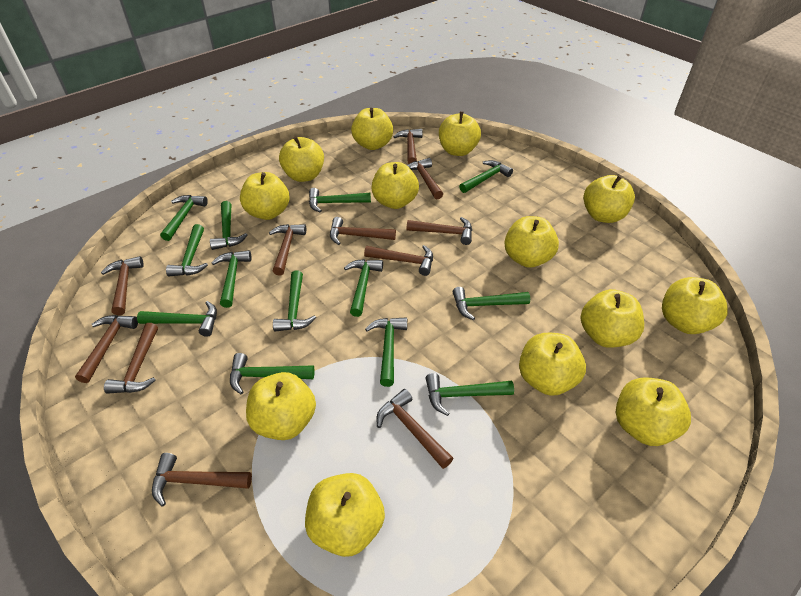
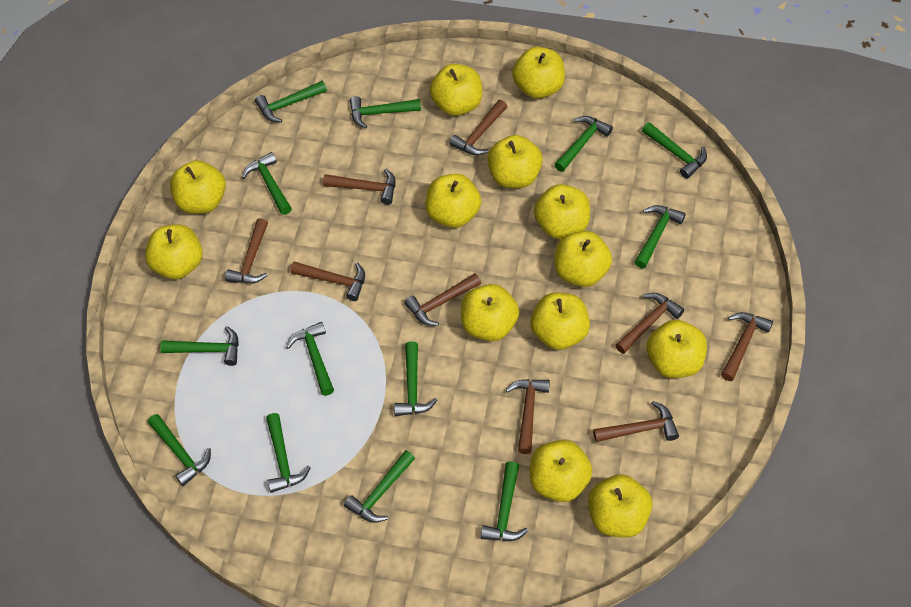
brown hammer: 11 -> 9

